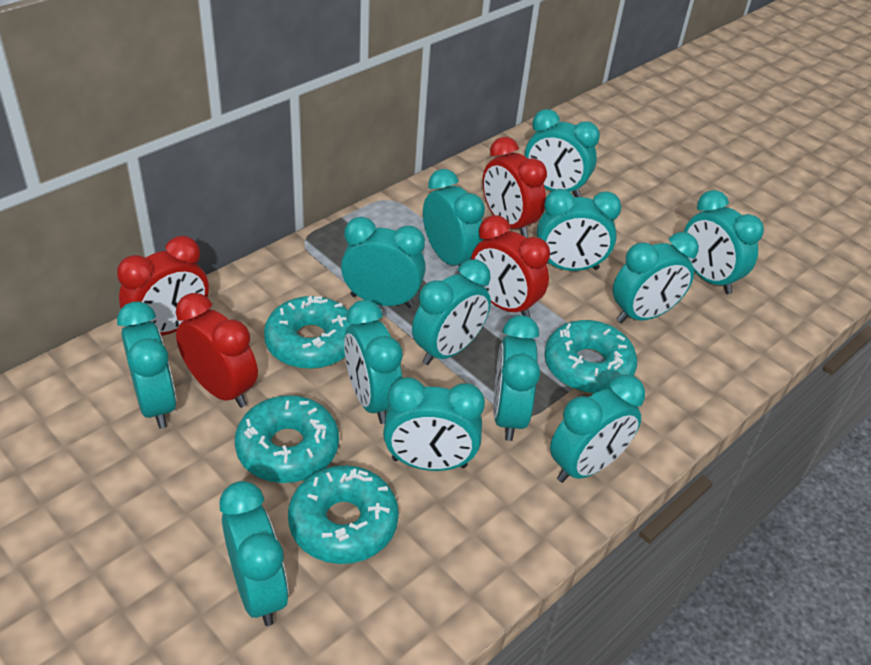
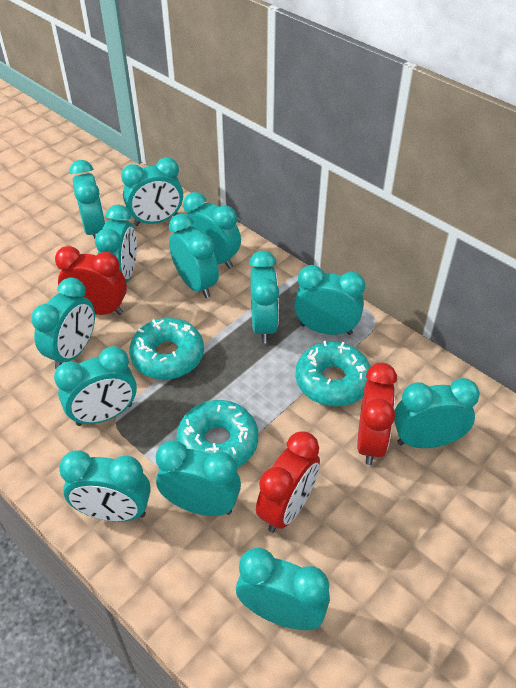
red clock: 4 -> 3
turquoise donut: 4 -> 3

